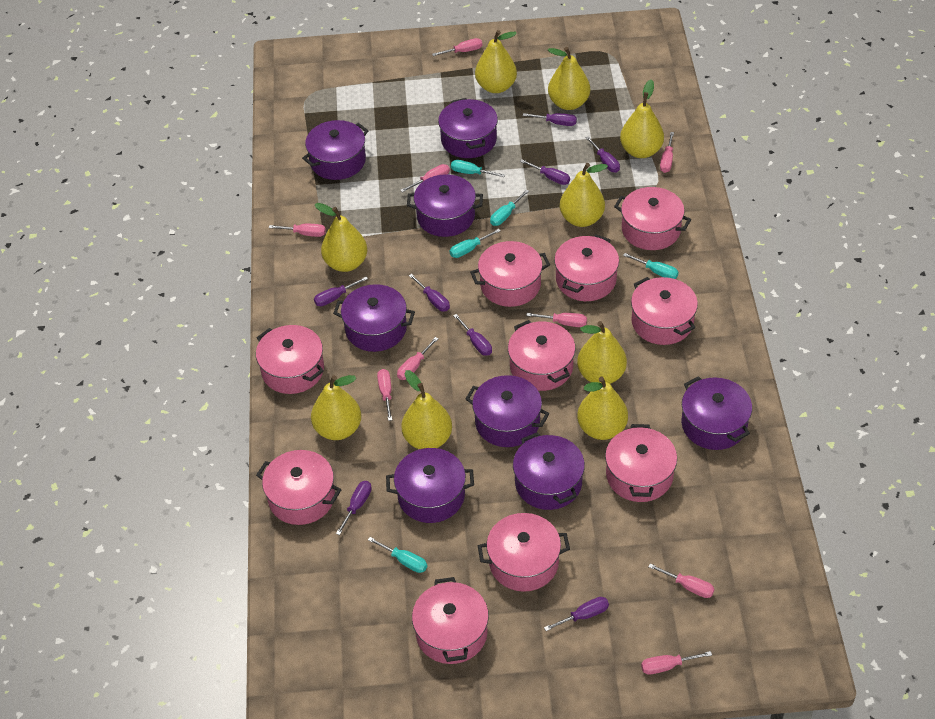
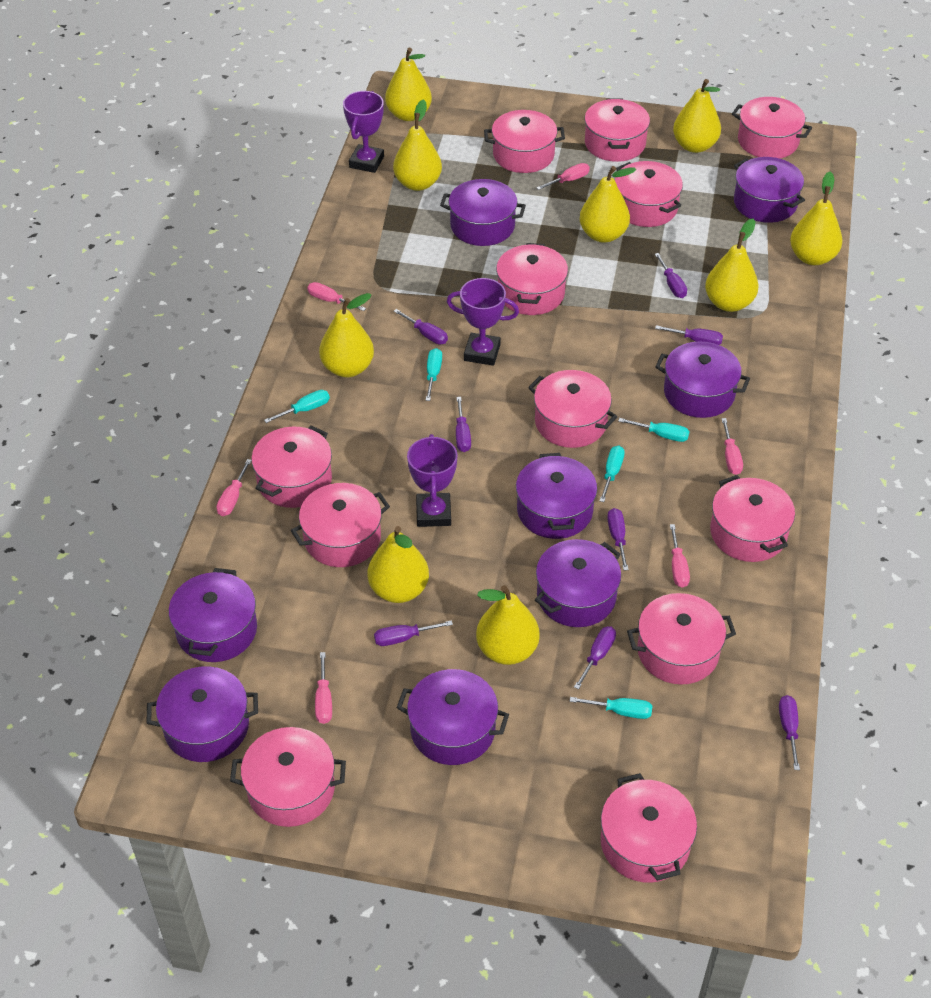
pink pot: 10 -> 12
pink screwdriver: 9 -> 6
purple trophy: 0 -> 3

